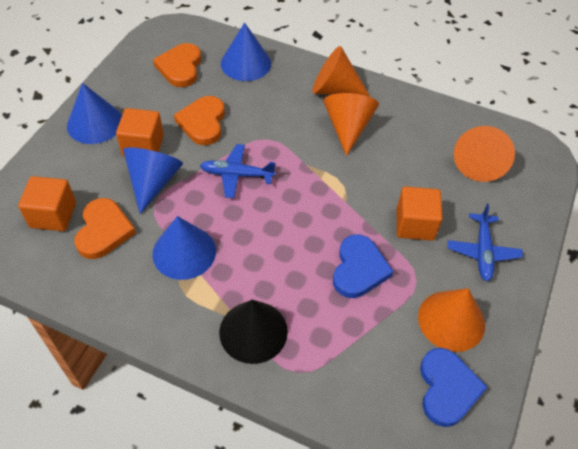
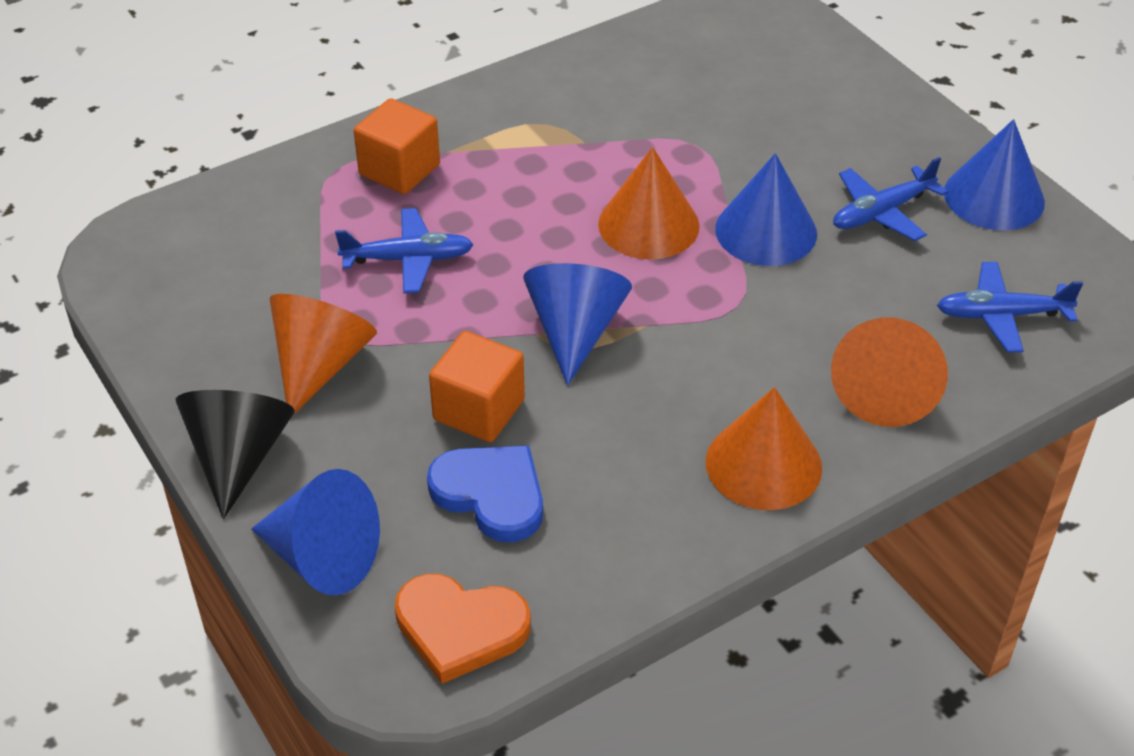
blue heart: 2 -> 1
blue plane: 2 -> 3
orange cube: 3 -> 2
orange heart: 3 -> 1

